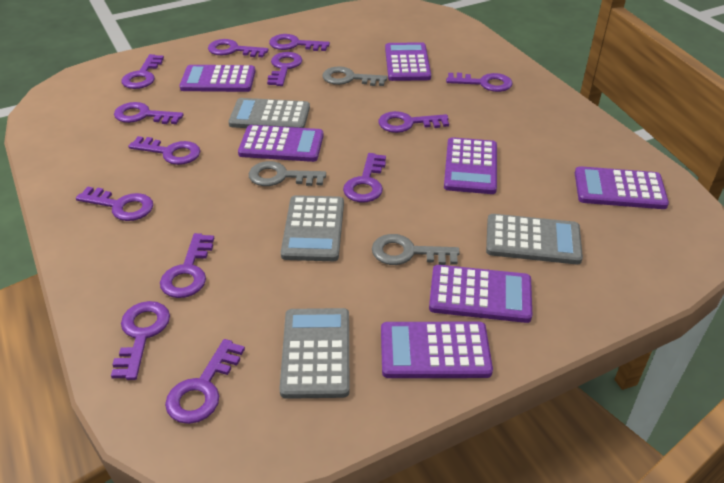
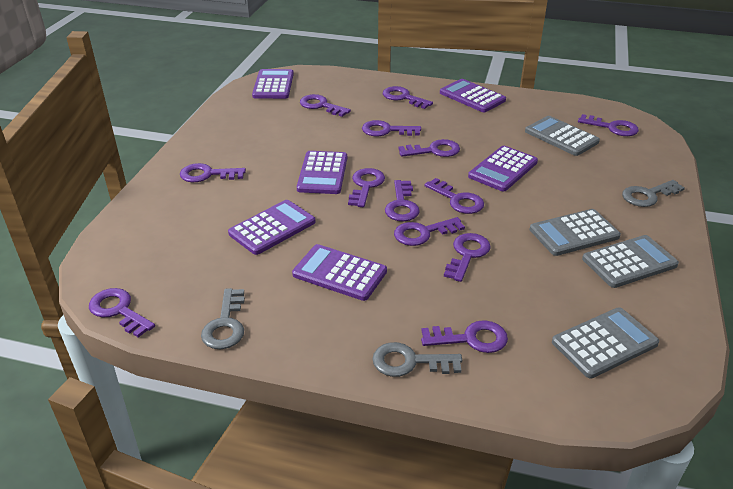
purple calculator: 7 -> 6

